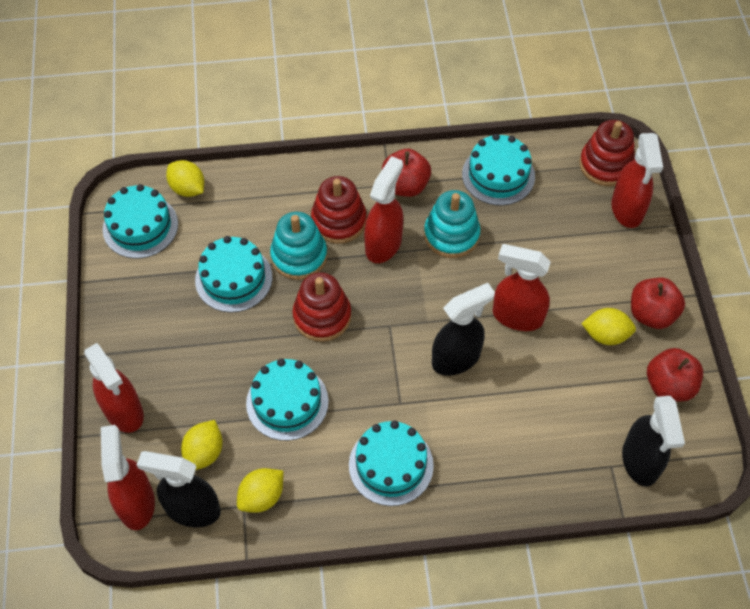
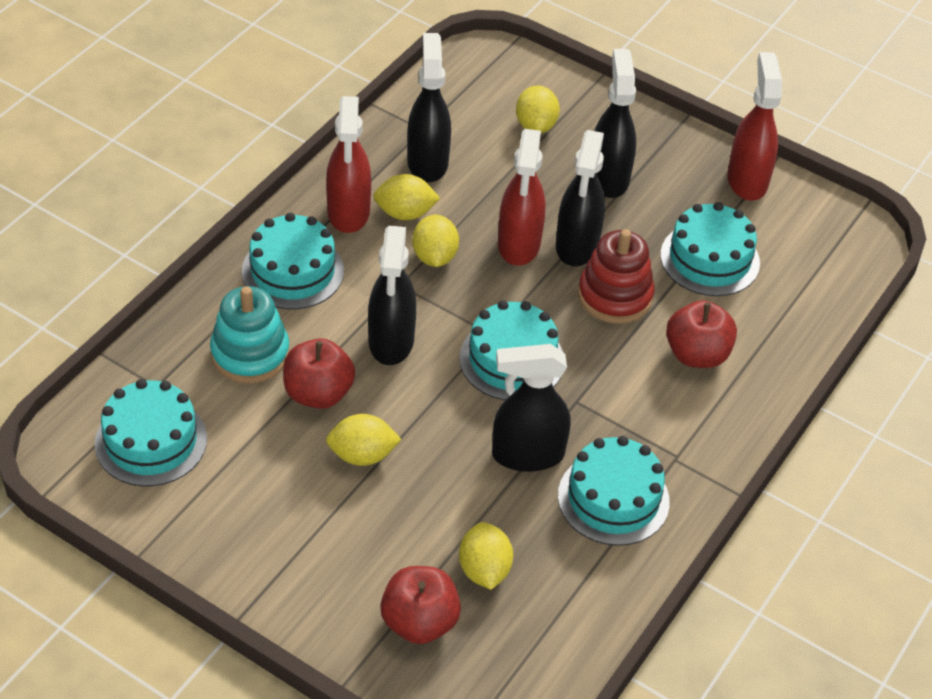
black spray bottle: 3 -> 5
red spray bottle: 5 -> 3
red stacking toy: 3 -> 1
turquoise stacking toy: 2 -> 1
yellow lemon: 4 -> 5

